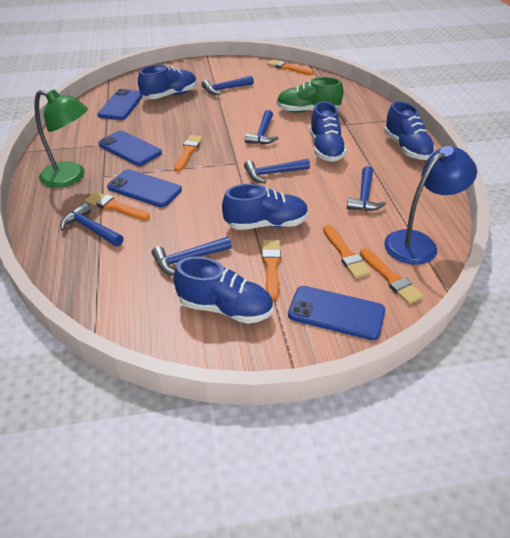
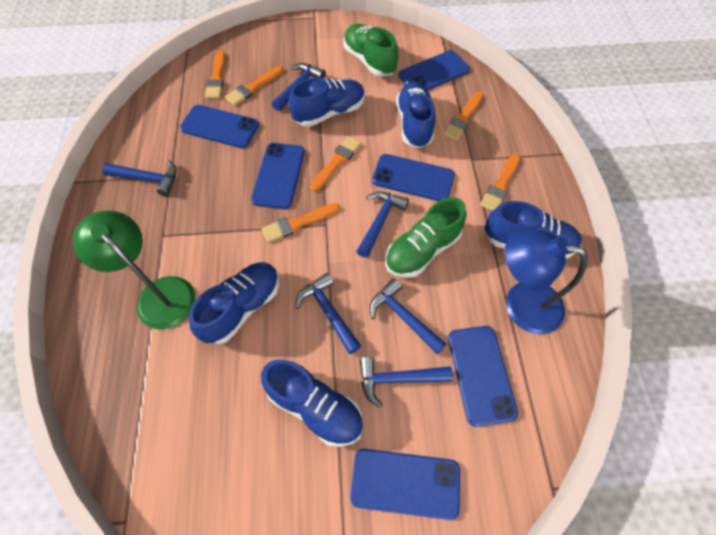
blue phone: 4 -> 6
green shoe: 1 -> 2

